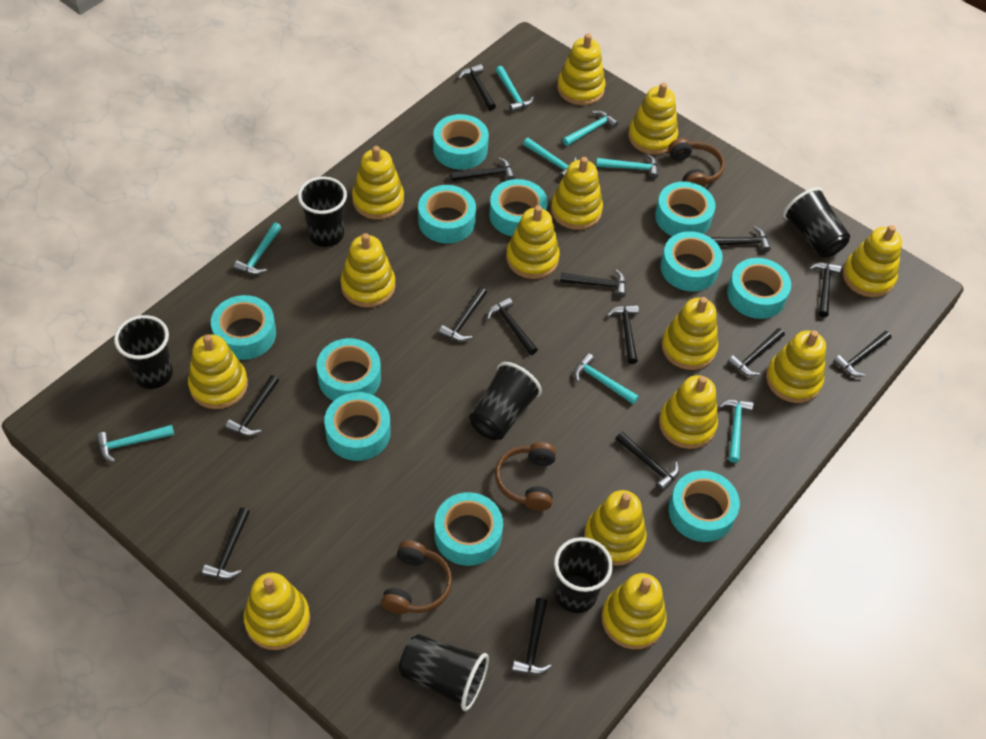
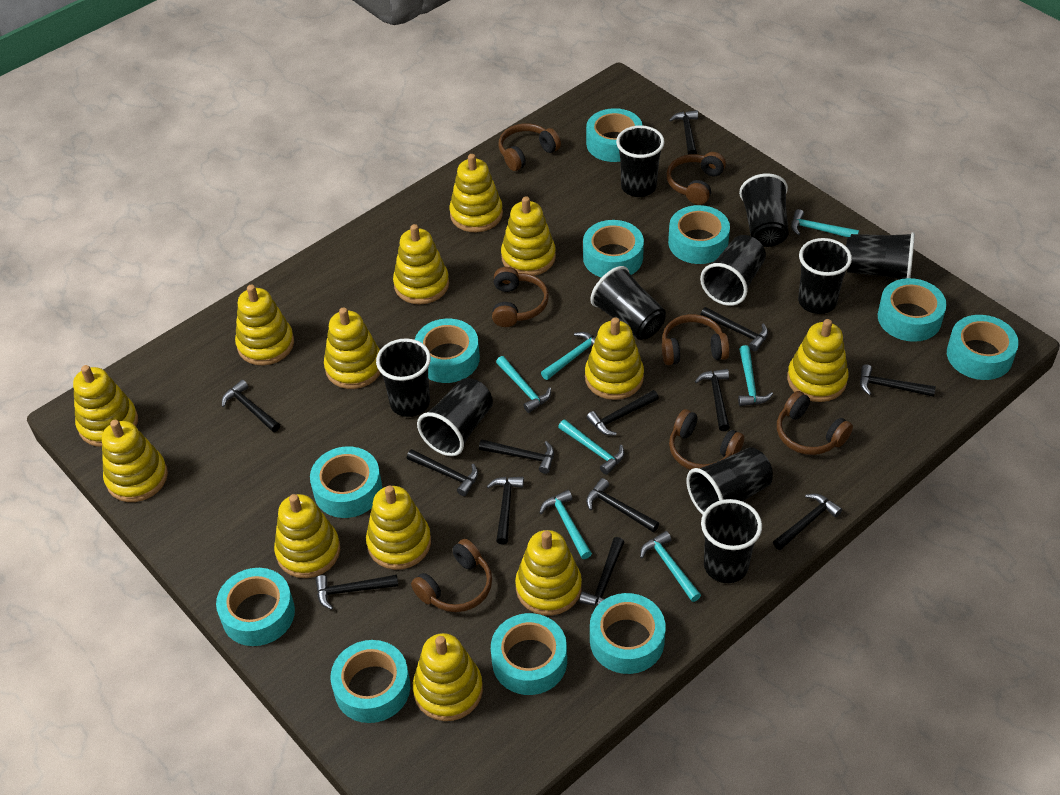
black cup: 6 -> 10
black hammer: 14 -> 13
brown headphones: 3 -> 7
turquoise hammer: 8 -> 7
yellow stacking toy: 14 -> 13

